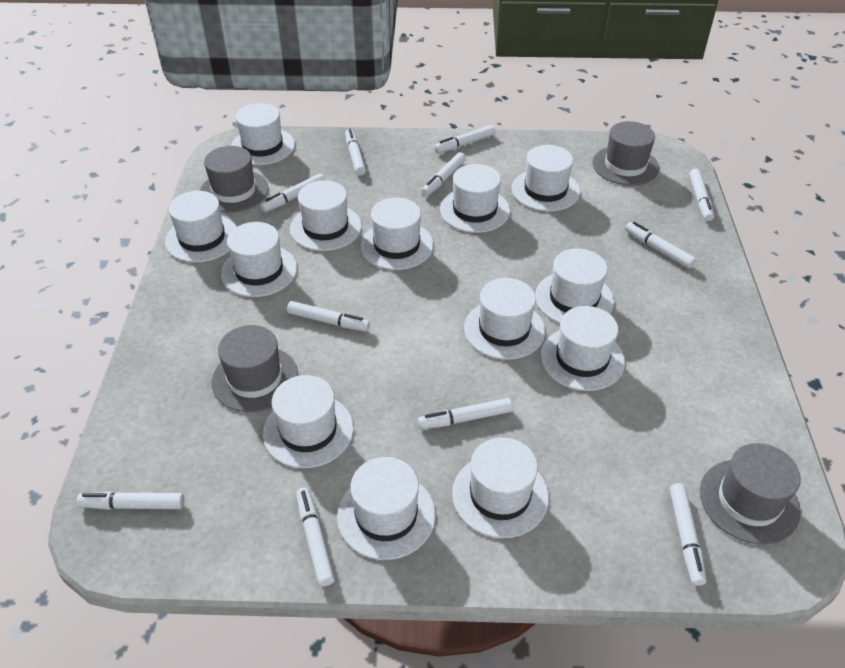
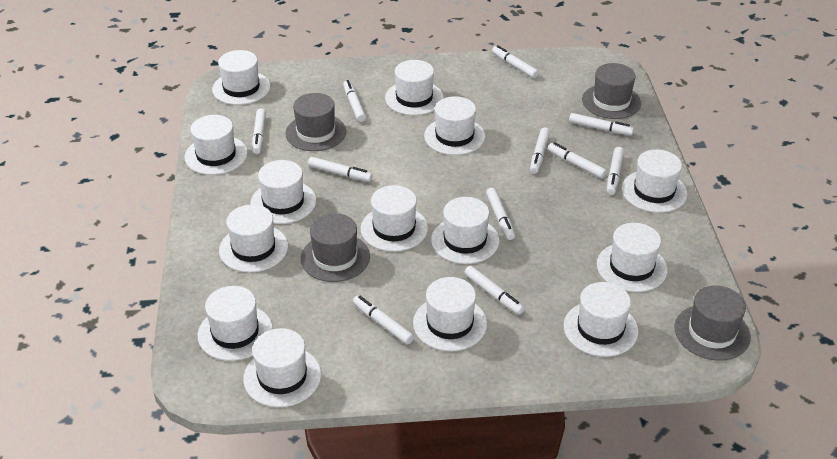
white hat: 13 -> 14

